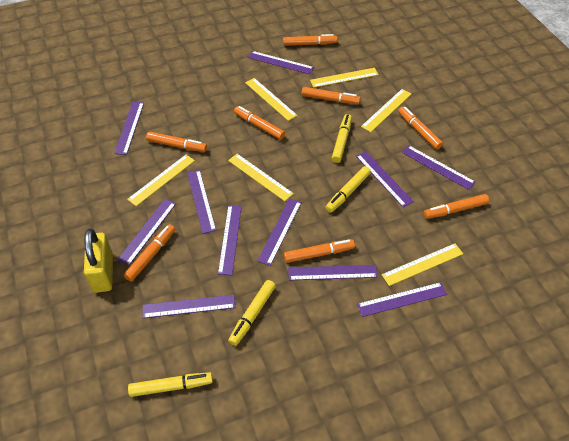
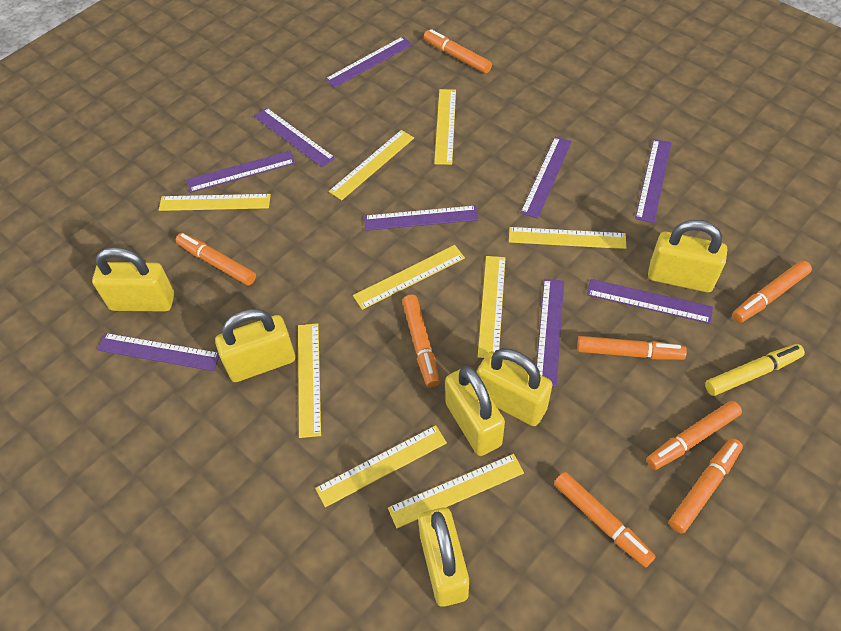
purple ruler: 11 -> 9
yellow marker: 4 -> 1
yellow padlock: 1 -> 6
yellow ruler: 6 -> 9

